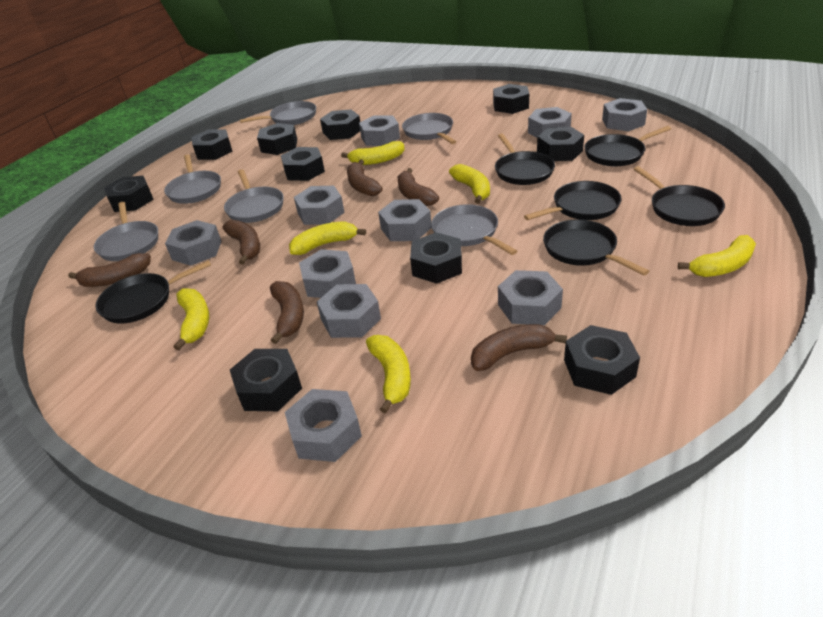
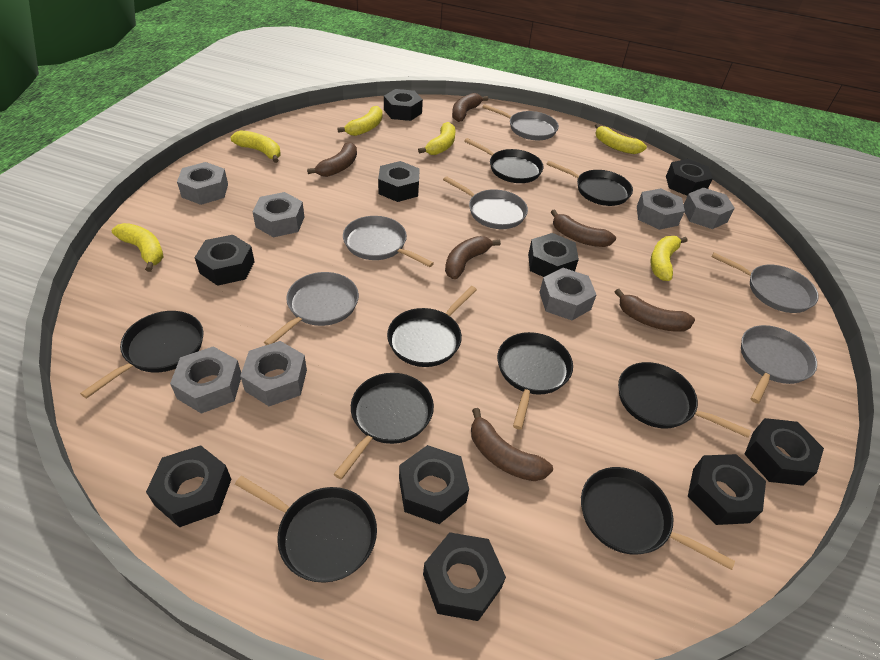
black pan: 6 -> 9
grey nut: 10 -> 7

